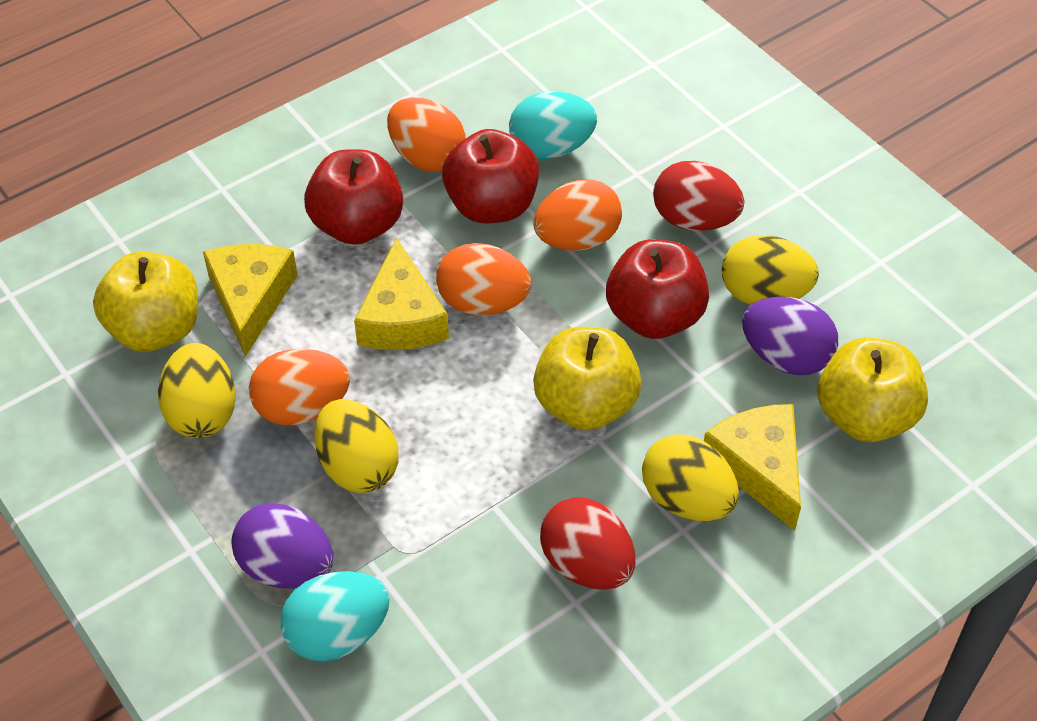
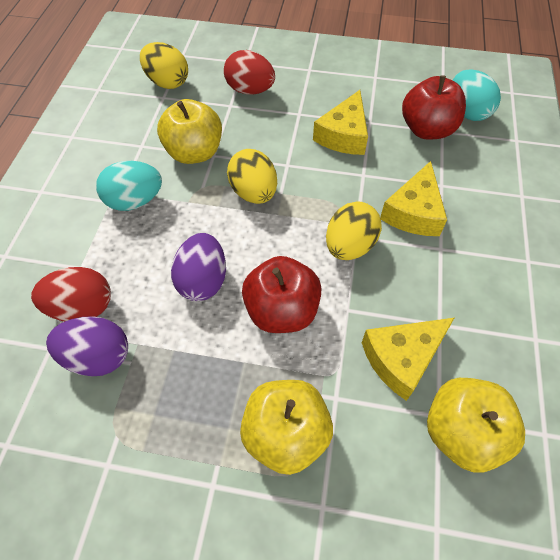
orange egg: 4 -> 0
red apple: 3 -> 2
yellow egg: 4 -> 3

